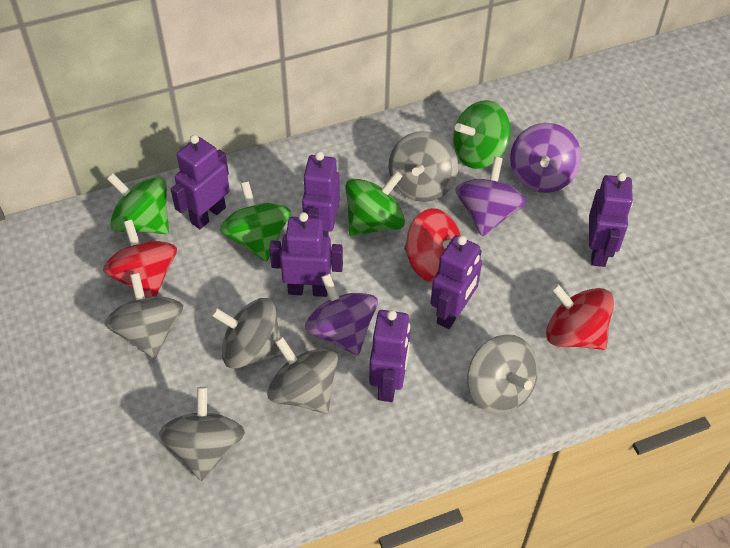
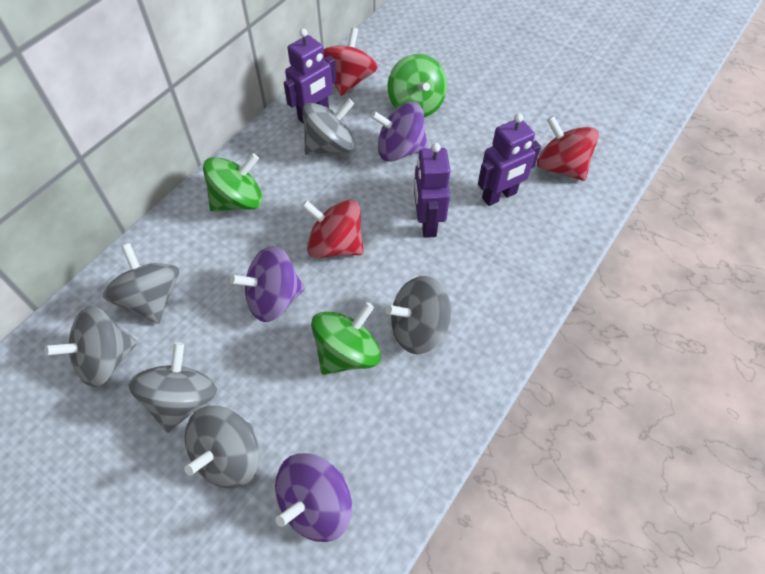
green spinning top: 4 -> 3
purple robot: 6 -> 3

